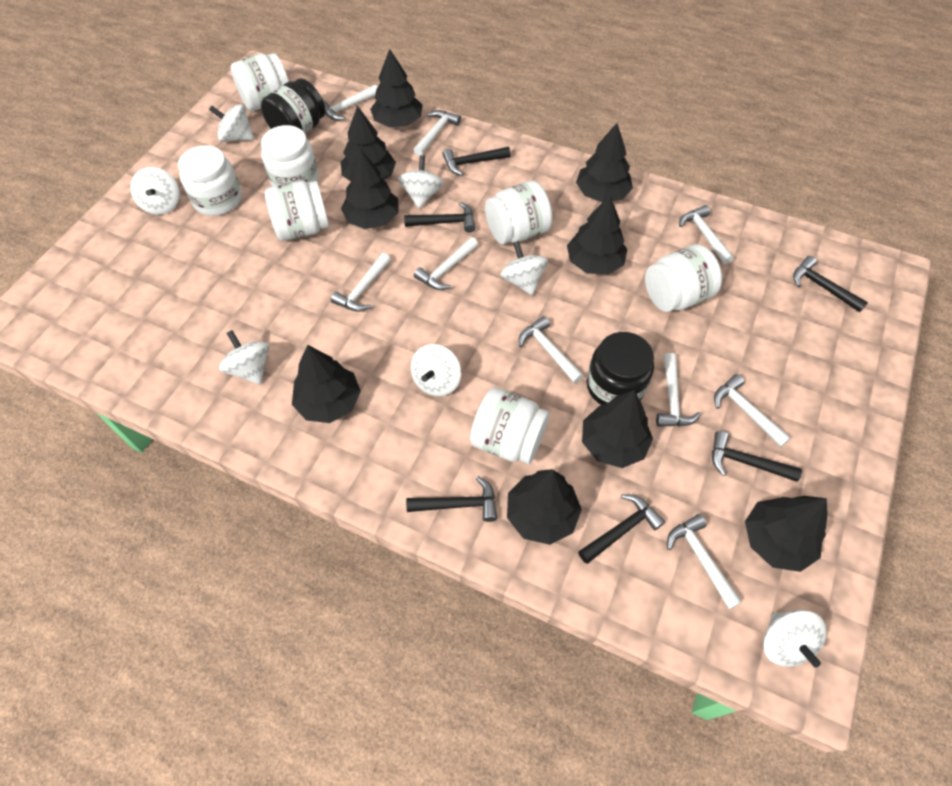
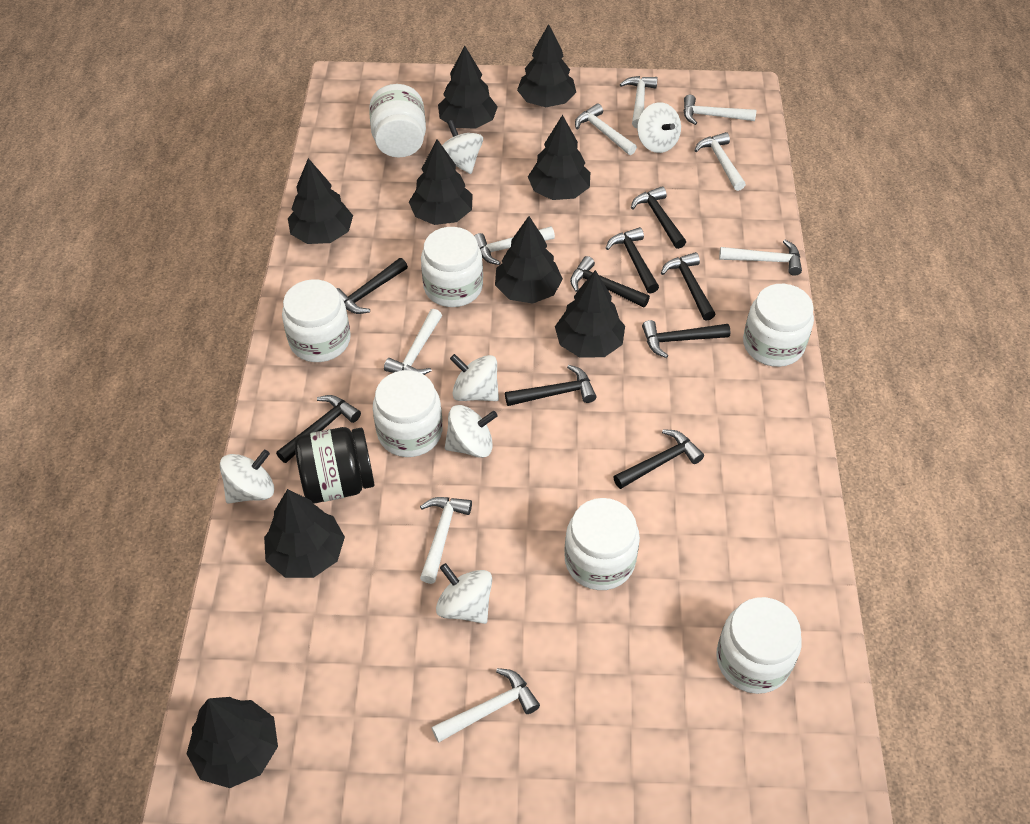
black hammer: 6 -> 9
black jar: 2 -> 1
white spinning top: 7 -> 6

